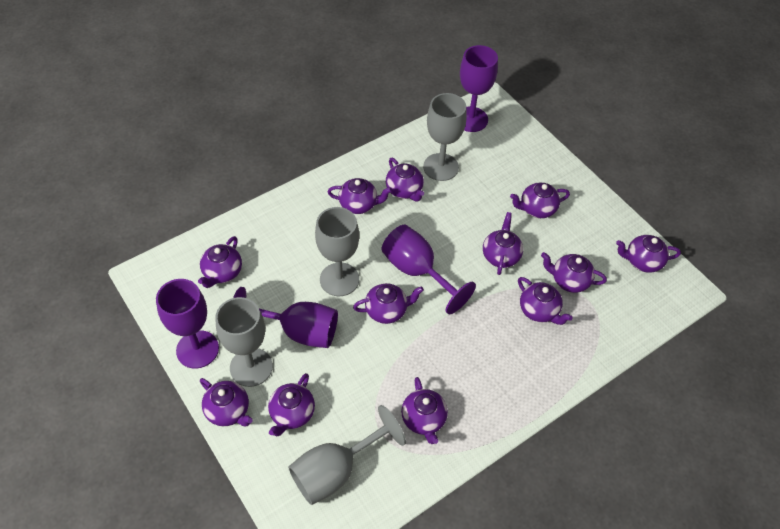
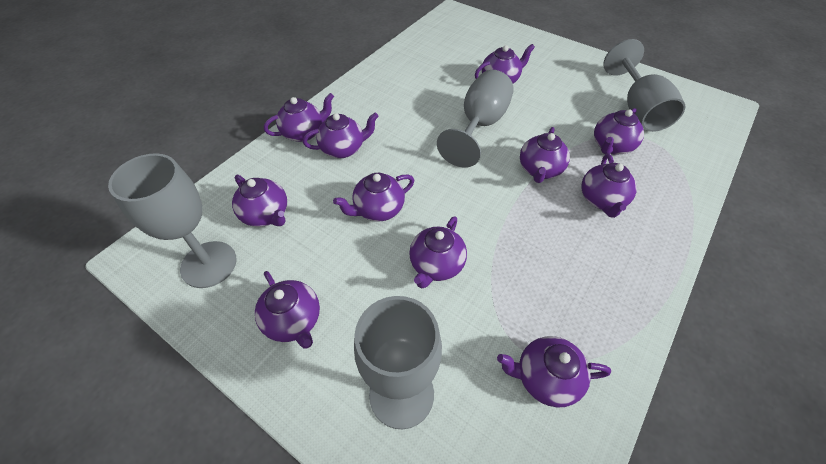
purple goblet: 4 -> 0
purple teapot: 12 -> 11

